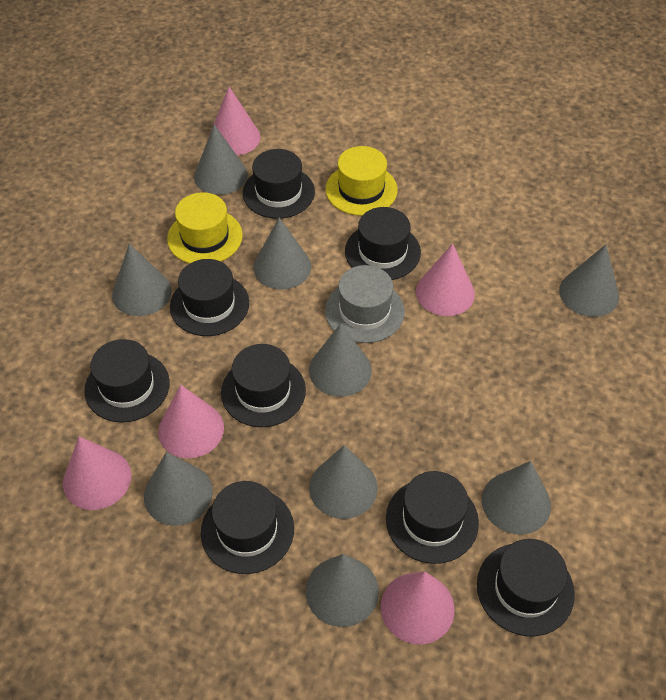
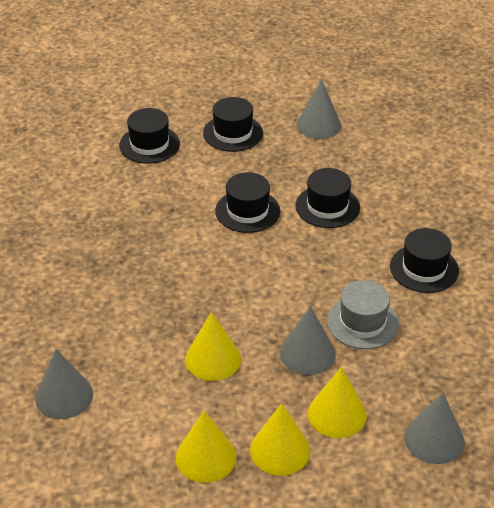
black hat: 8 -> 5
grey cone: 9 -> 4
pink cone: 5 -> 0
yellow cone: 0 -> 4
yellow hat: 2 -> 0

